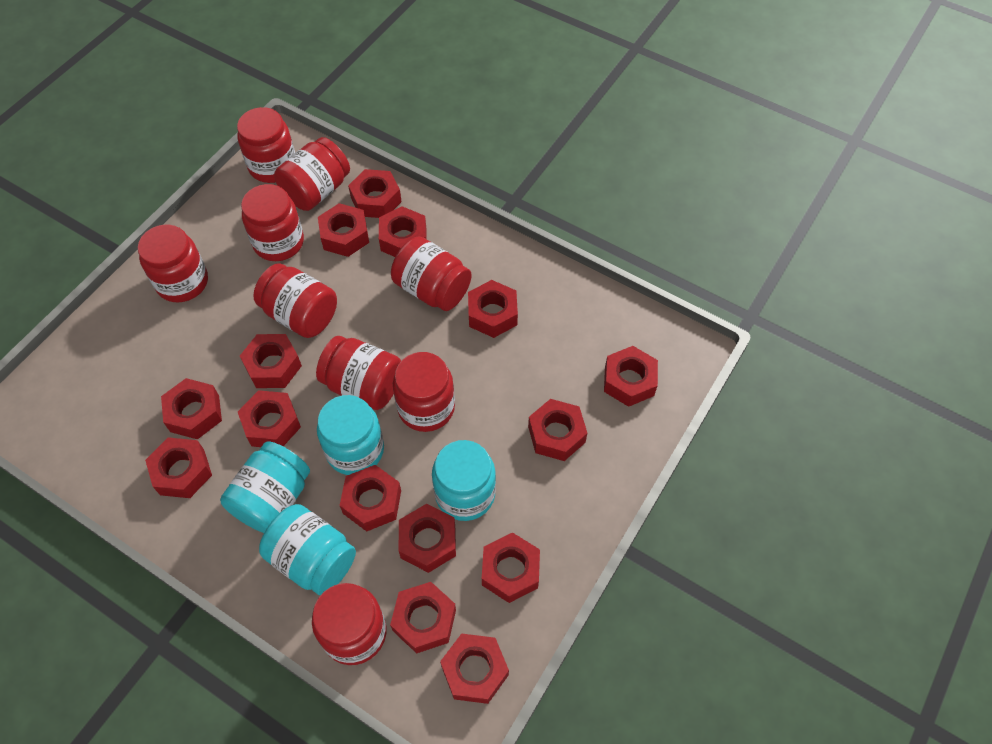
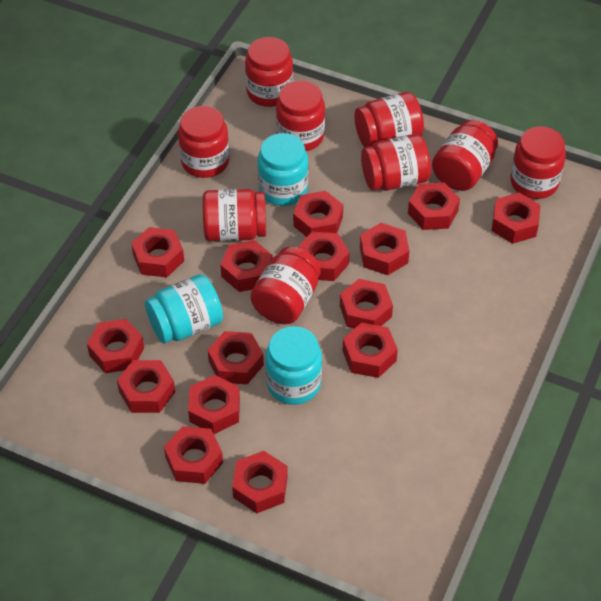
turquoise jar: 4 -> 3

